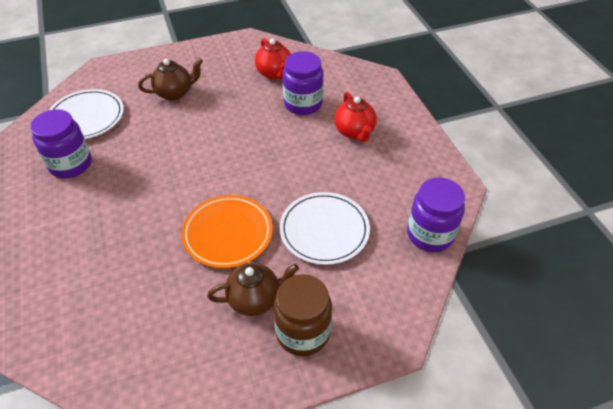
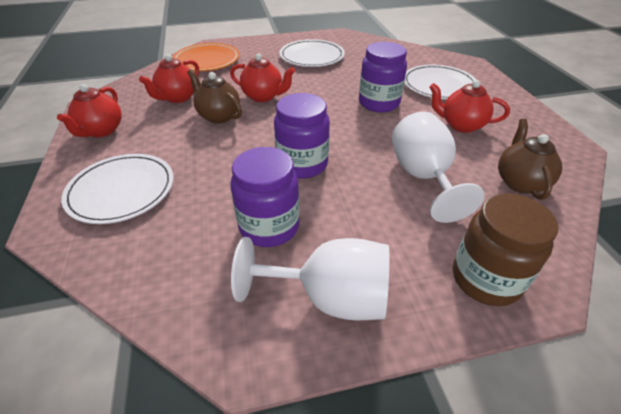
red teapot: 2 -> 4
white goblet: 0 -> 2
white plate: 2 -> 3

